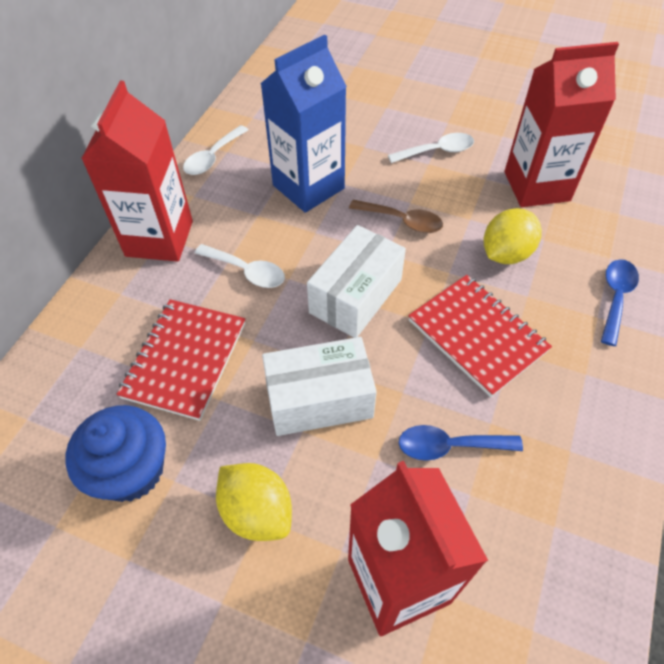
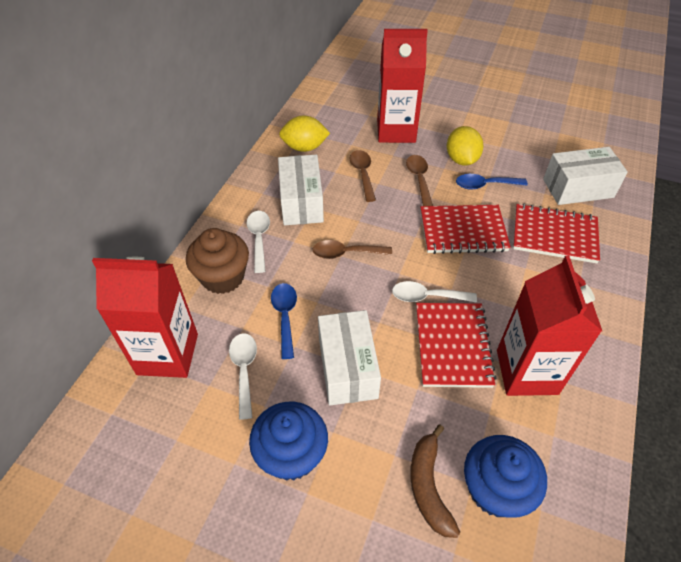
blue carton: 1 -> 0
blue cupcake: 1 -> 2
brown banana: 0 -> 1
brown cupcake: 0 -> 1
brown spoon: 1 -> 3
red notebook: 2 -> 3
white box: 2 -> 3

